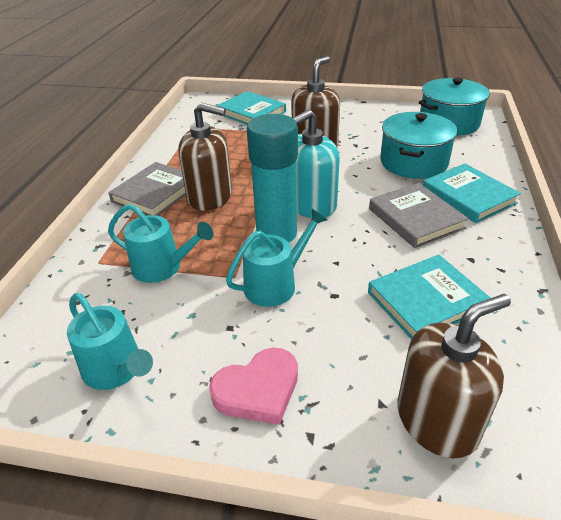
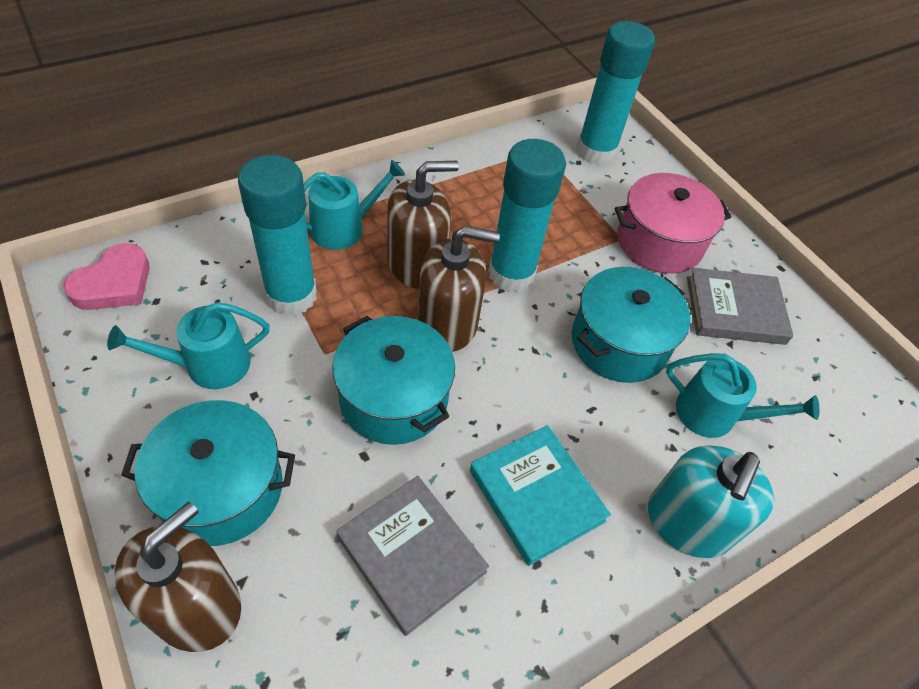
pink pot: 0 -> 1
turquoise book: 3 -> 1
turquoise glue stick: 1 -> 3
turquoise pot: 2 -> 3

